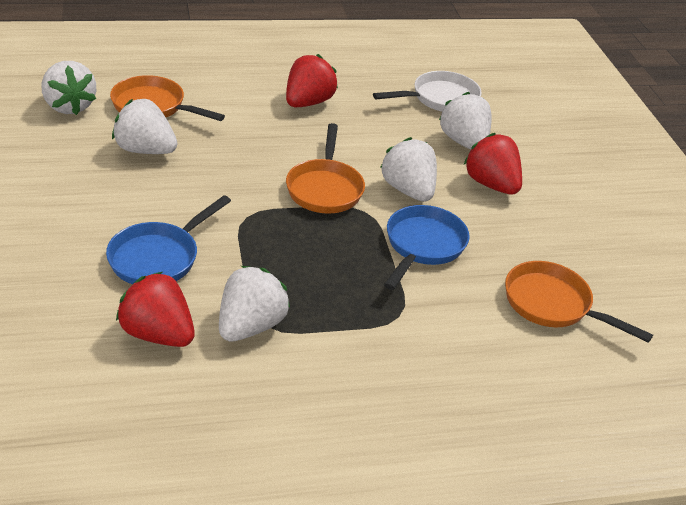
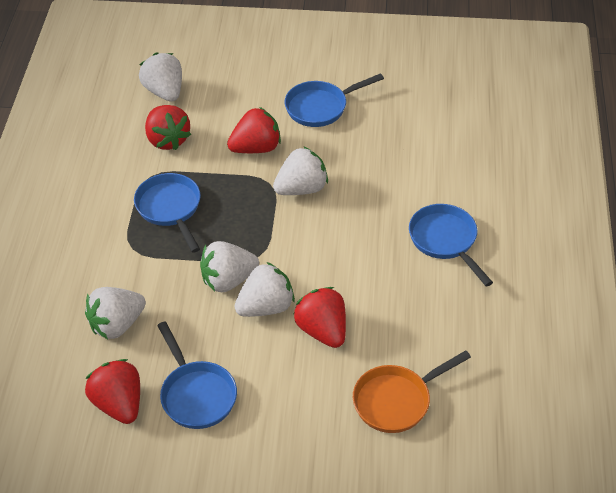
blue pan: 2 -> 4
orange pan: 3 -> 1
red strawberry: 3 -> 4
white pan: 1 -> 0

